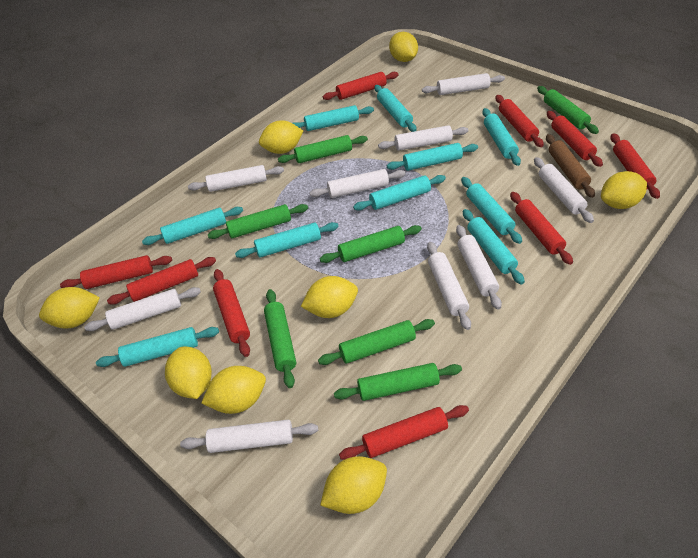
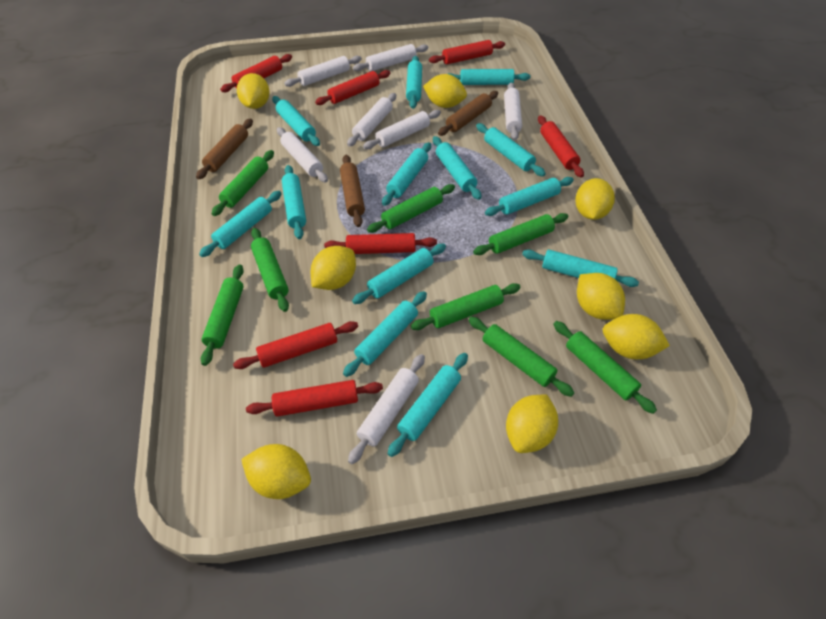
brown rolling pin: 1 -> 3
green rolling pin: 7 -> 8
red rolling pin: 9 -> 7
turquoise rolling pin: 10 -> 13
white rolling pin: 9 -> 7

